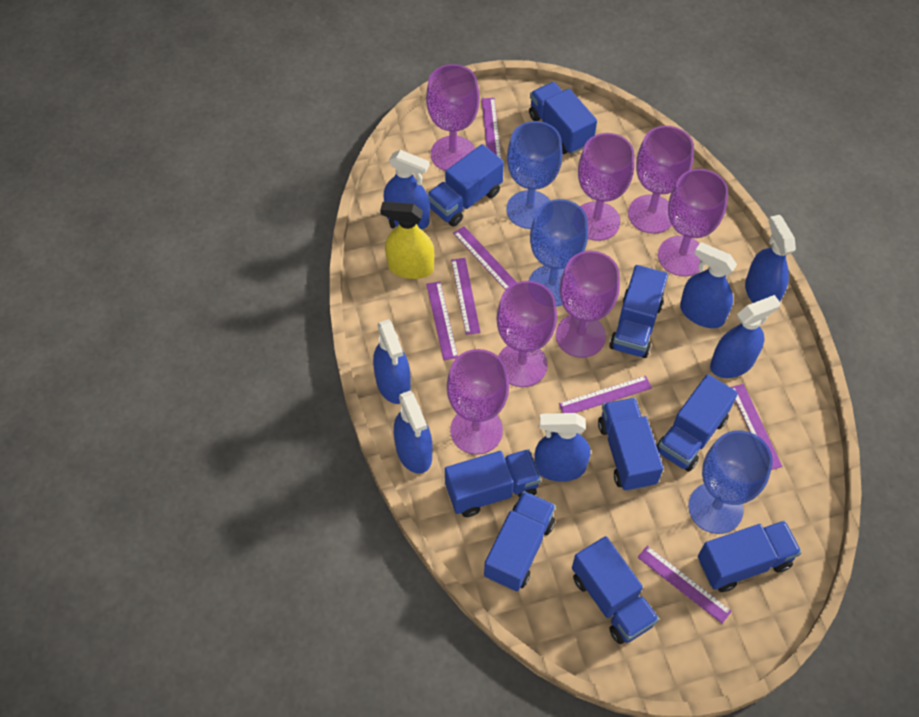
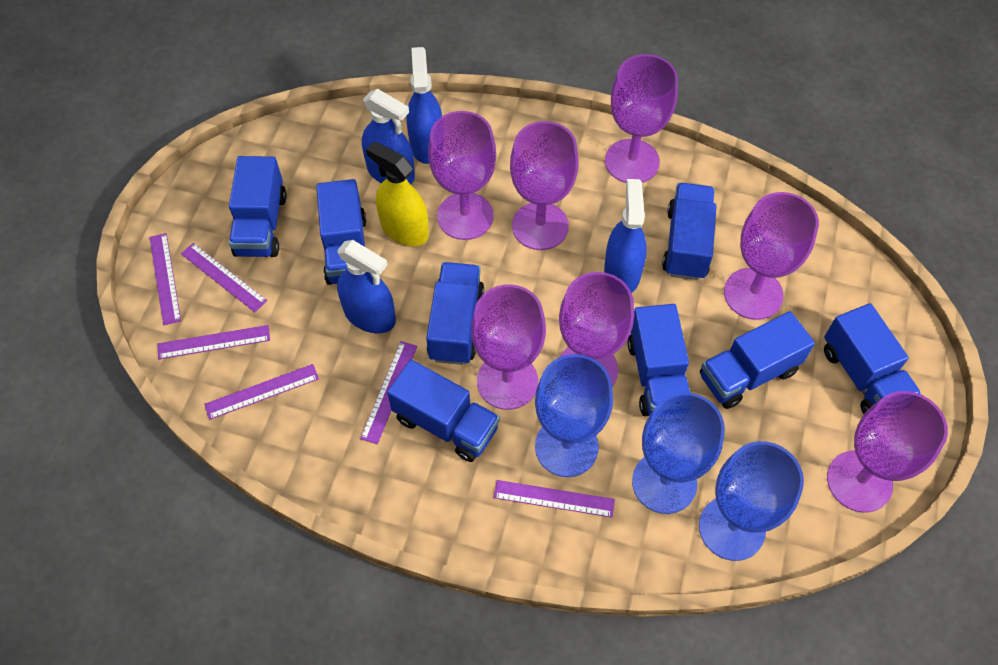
blue spray bottle: 7 -> 4
blue truck: 9 -> 8
purple ruler: 7 -> 6

